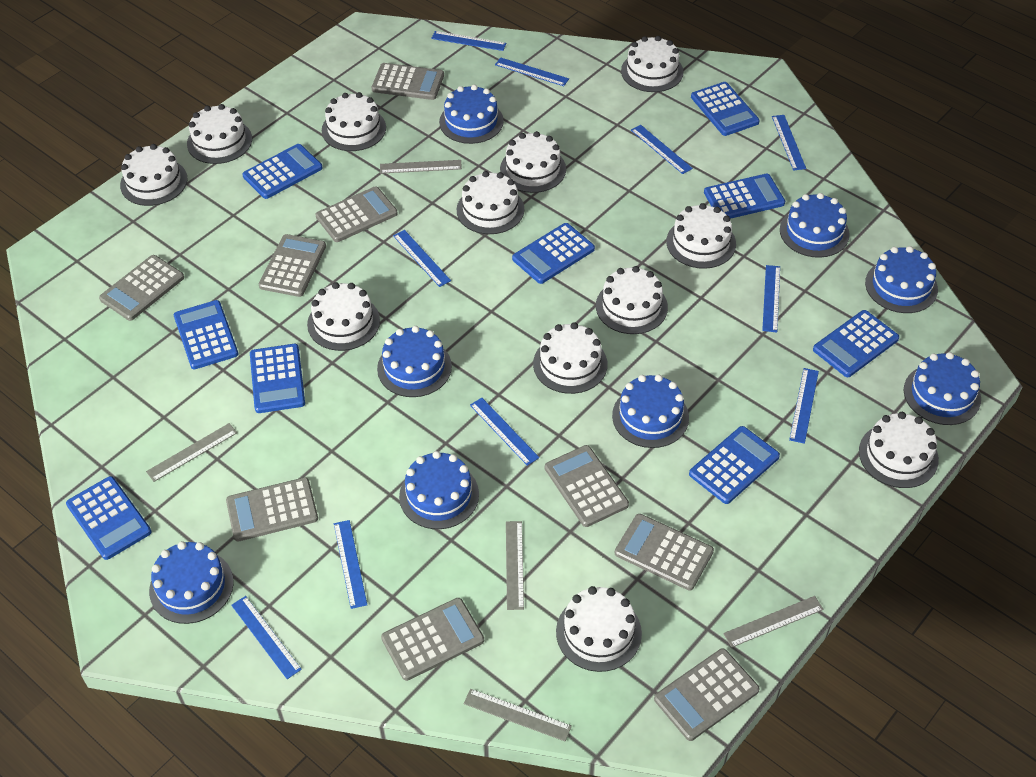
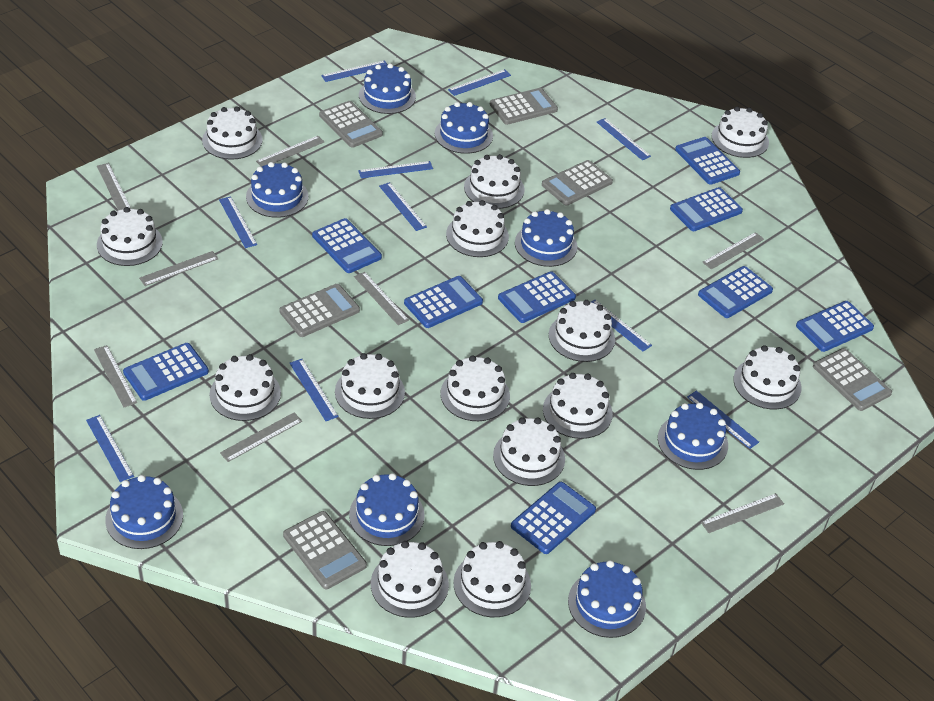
grey calculator: 9 -> 6
grey ruler: 5 -> 8
white cake: 12 -> 14

